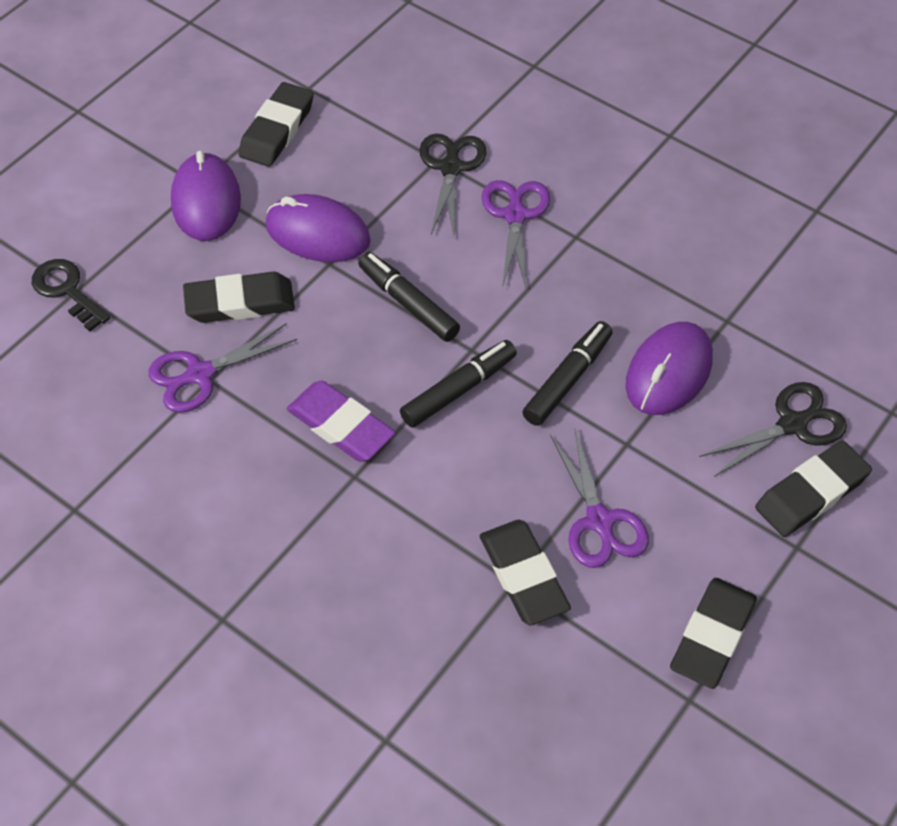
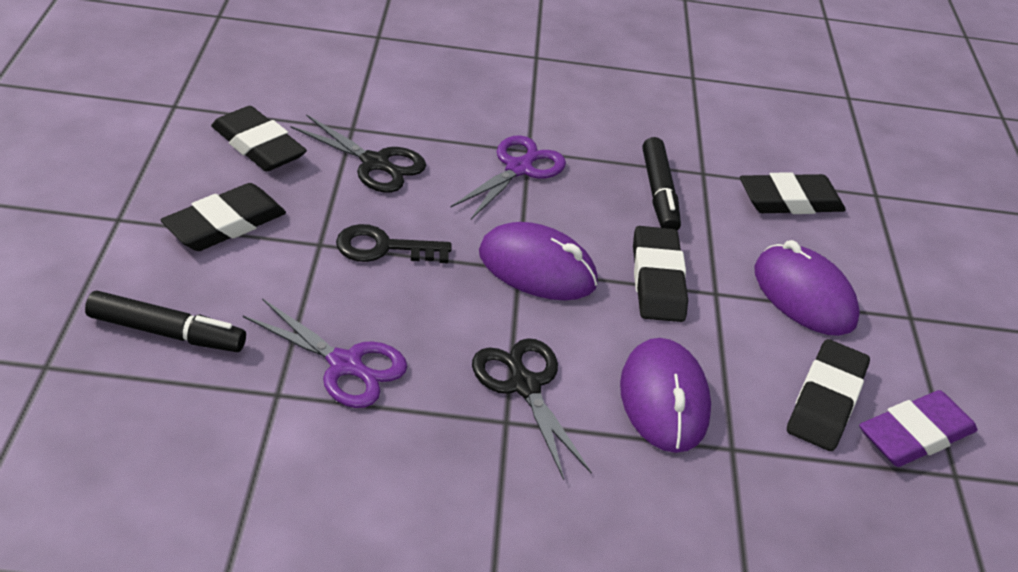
black marker: 3 -> 2
purple scissors: 3 -> 2

